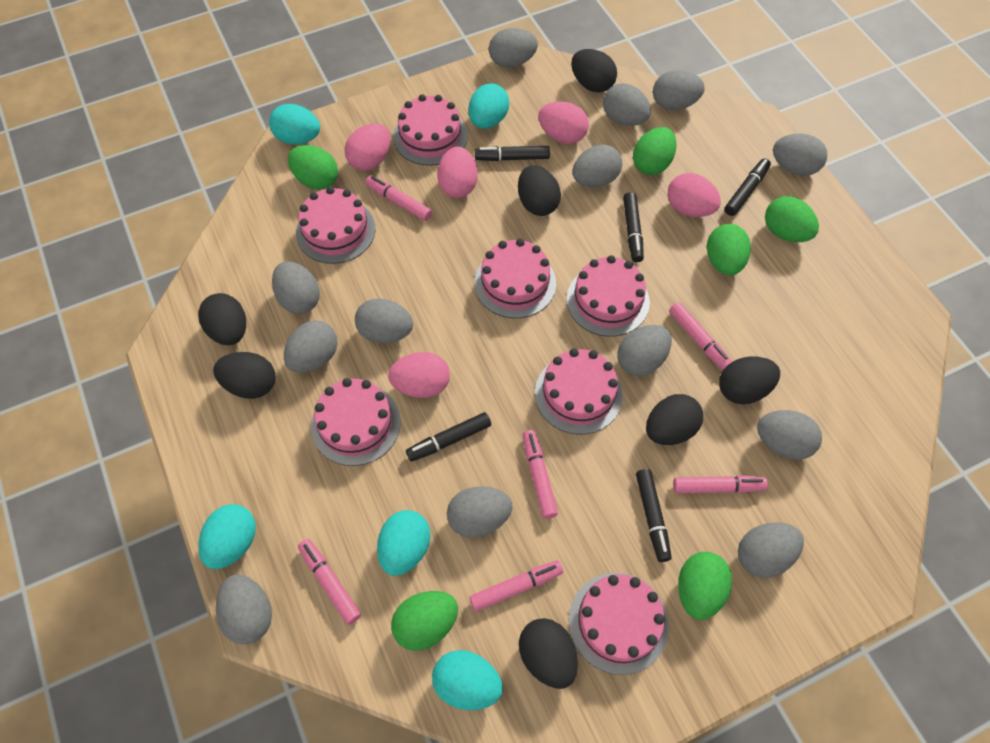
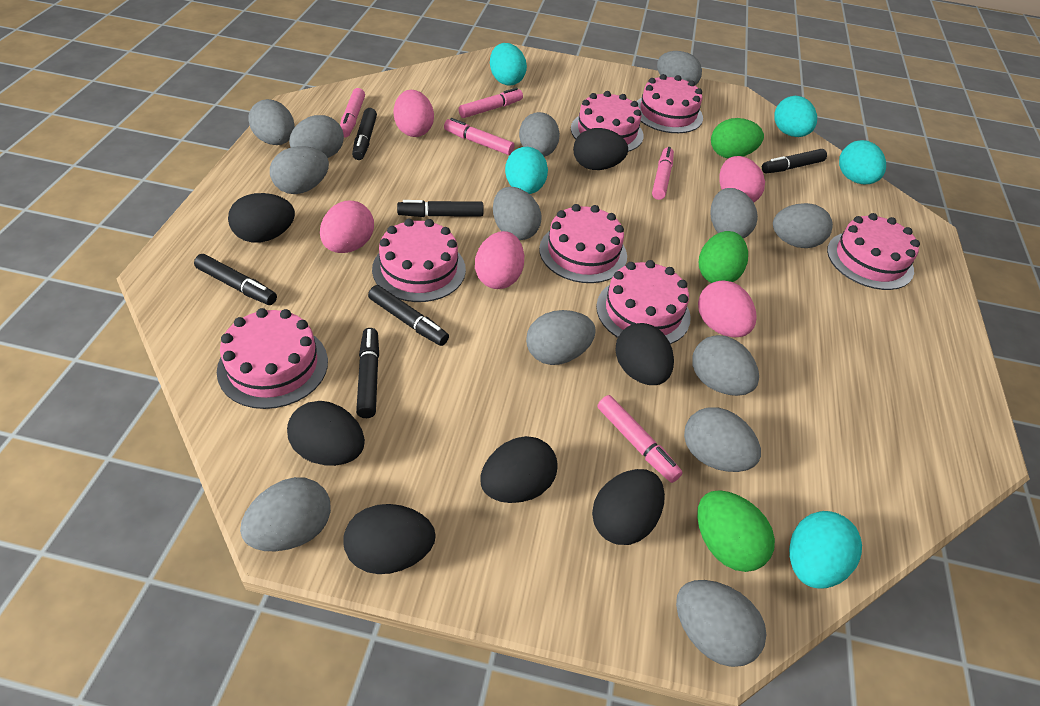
black marker: 5 -> 6
green egg: 6 -> 3
pink marker: 6 -> 5

